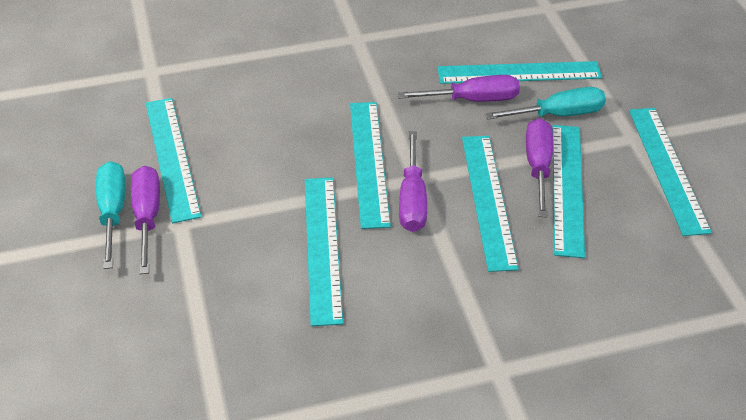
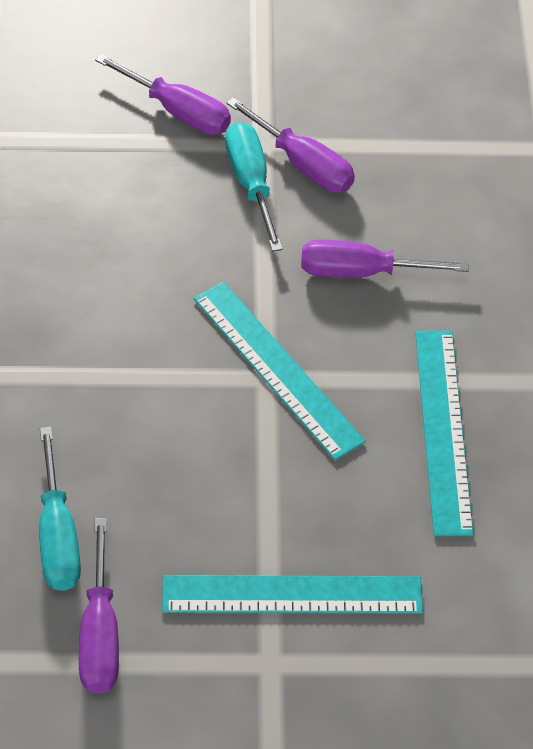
turquoise ruler: 7 -> 3

